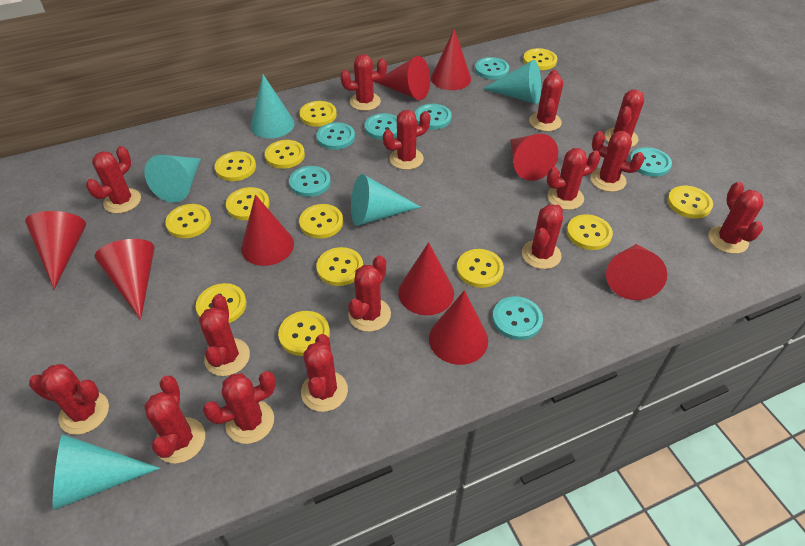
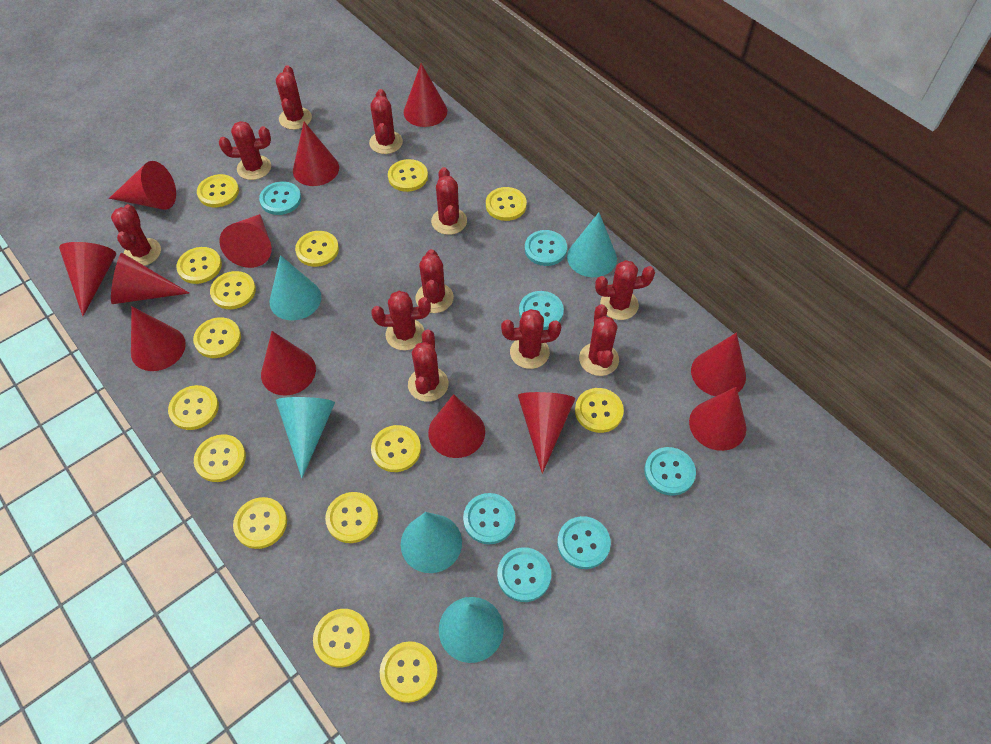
red cactus: 15 -> 11
red cone: 9 -> 12
yellow button: 13 -> 15

